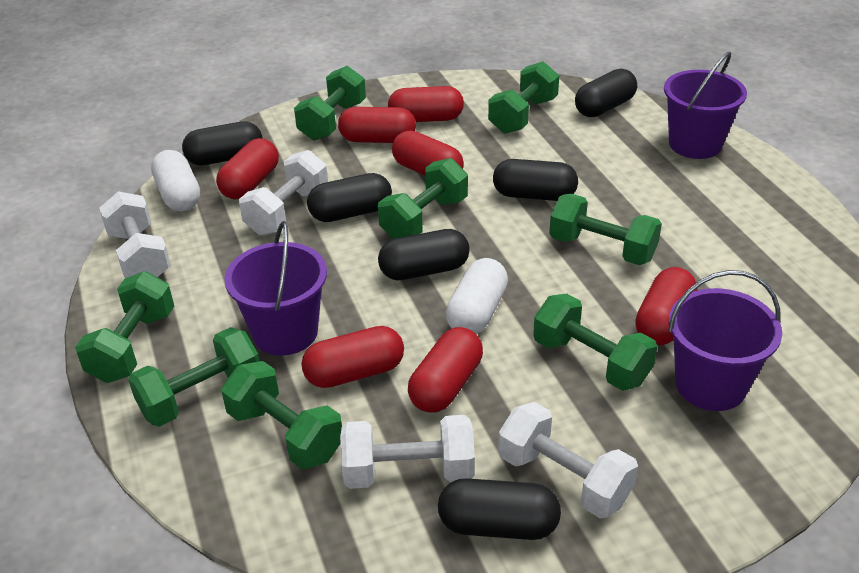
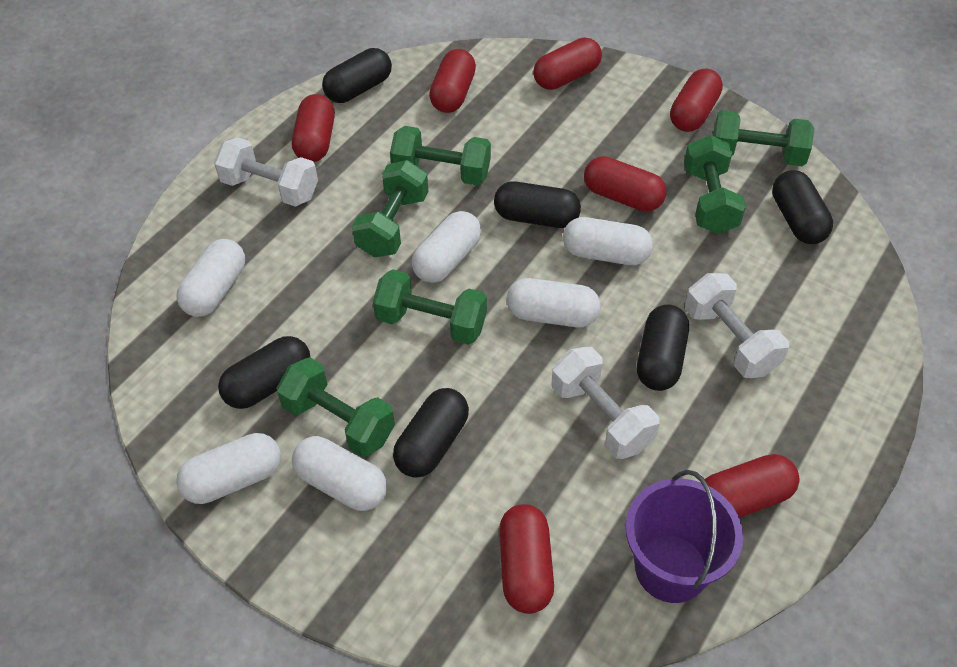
green dumbbell: 8 -> 6
purple bucket: 3 -> 1
white capsule: 2 -> 6
white dumbbell: 4 -> 3

